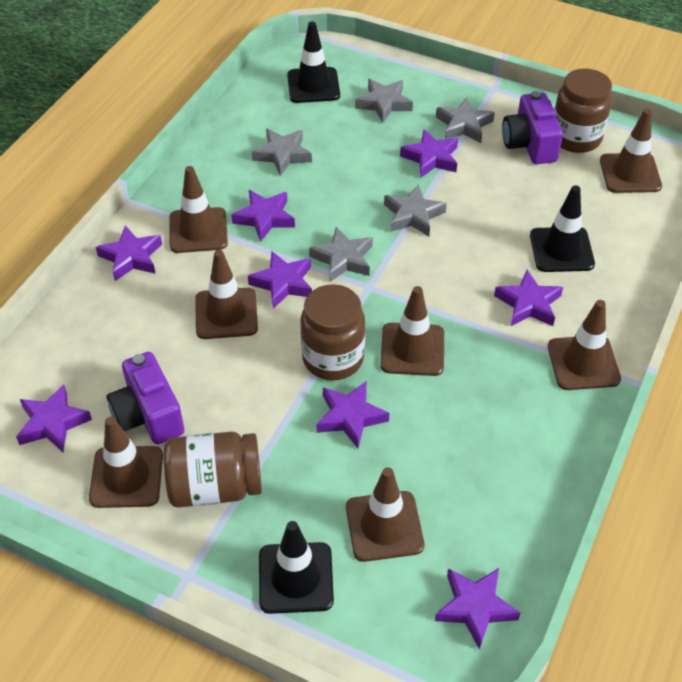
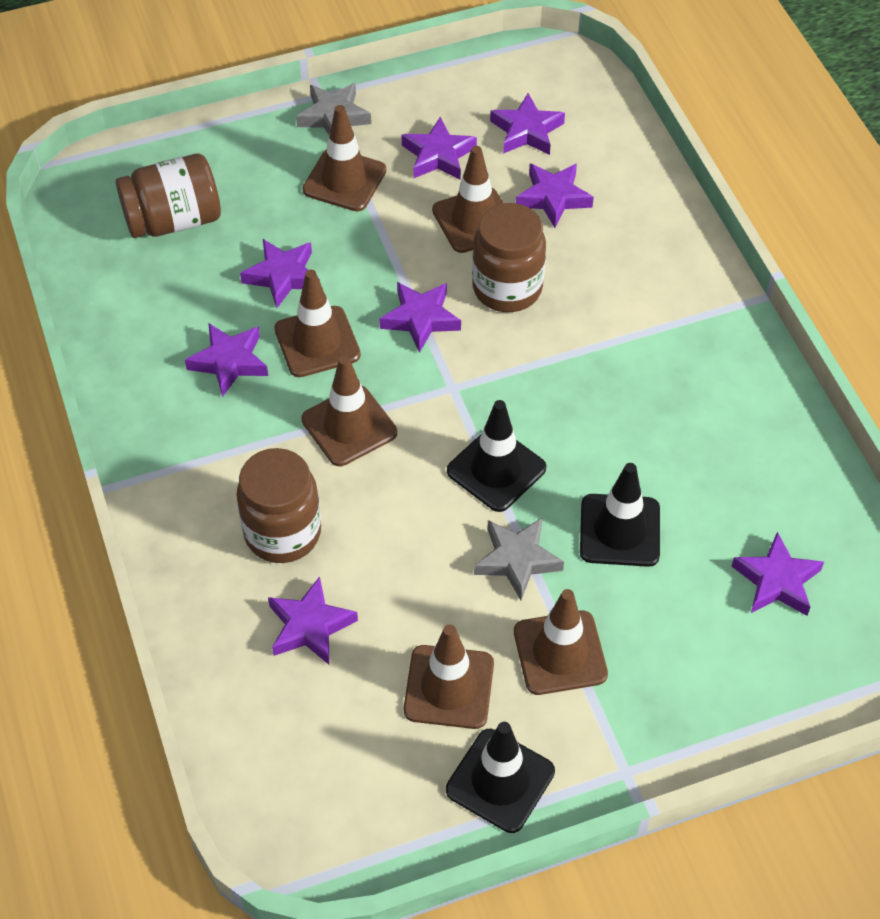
brown traffic cone: 7 -> 6
grey star: 5 -> 2
purple camera: 2 -> 0

